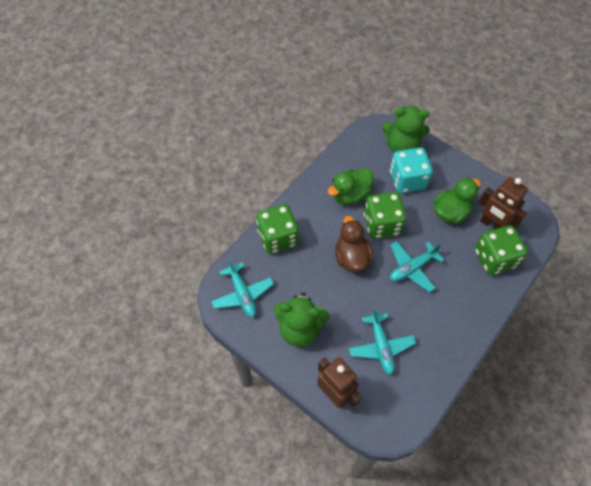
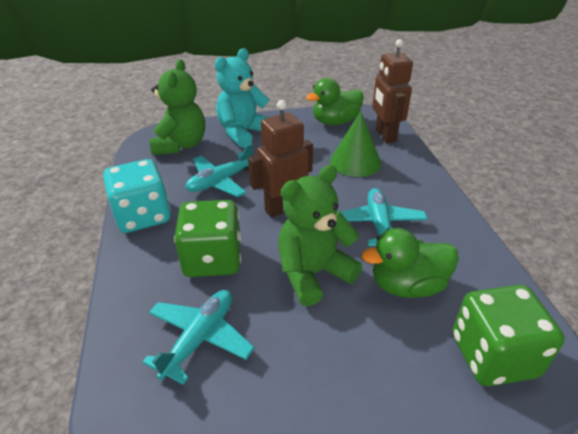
brown duck: 1 -> 0
green cone: 0 -> 1
green dice: 3 -> 2
turquoise teddy bear: 0 -> 1

